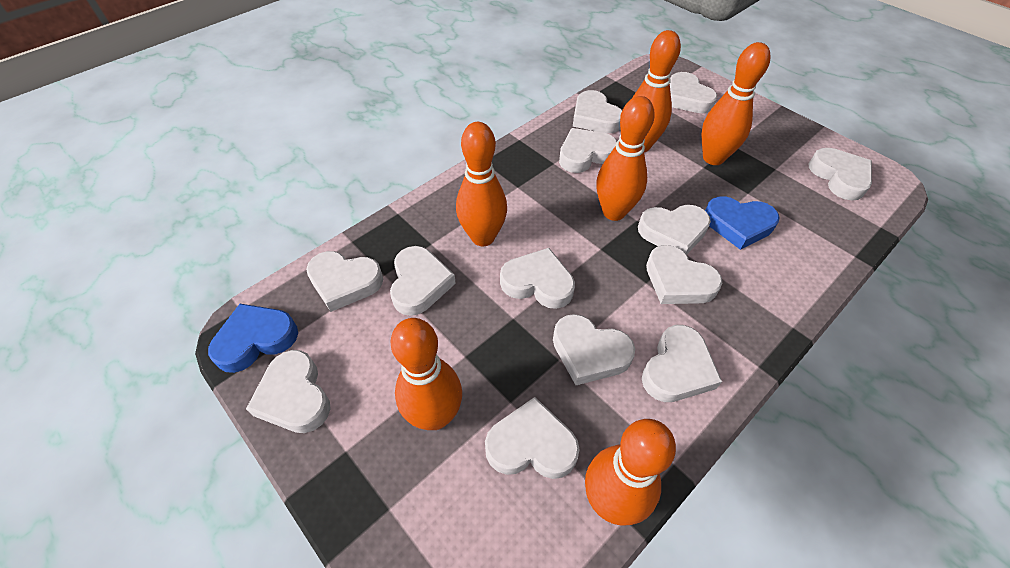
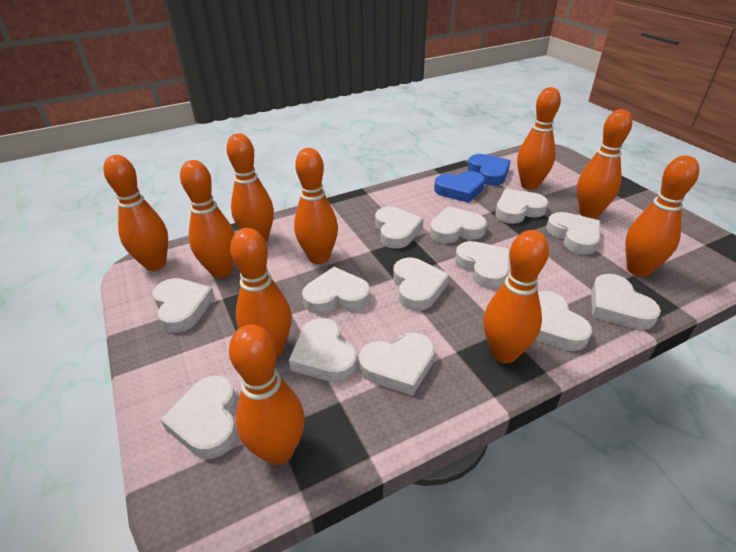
orange bowling pin: 6 -> 10

